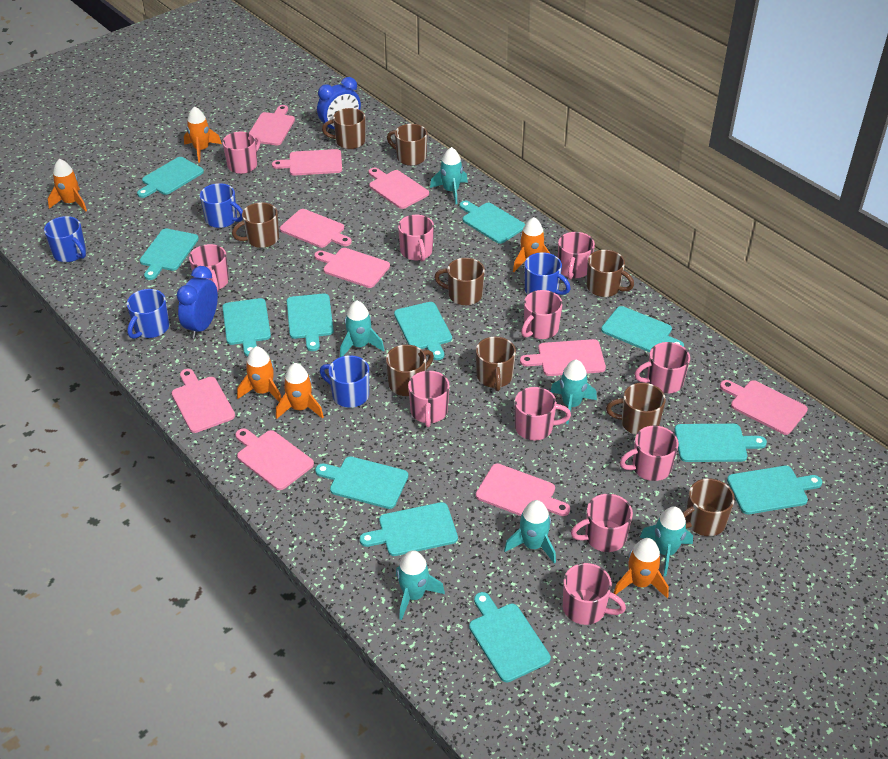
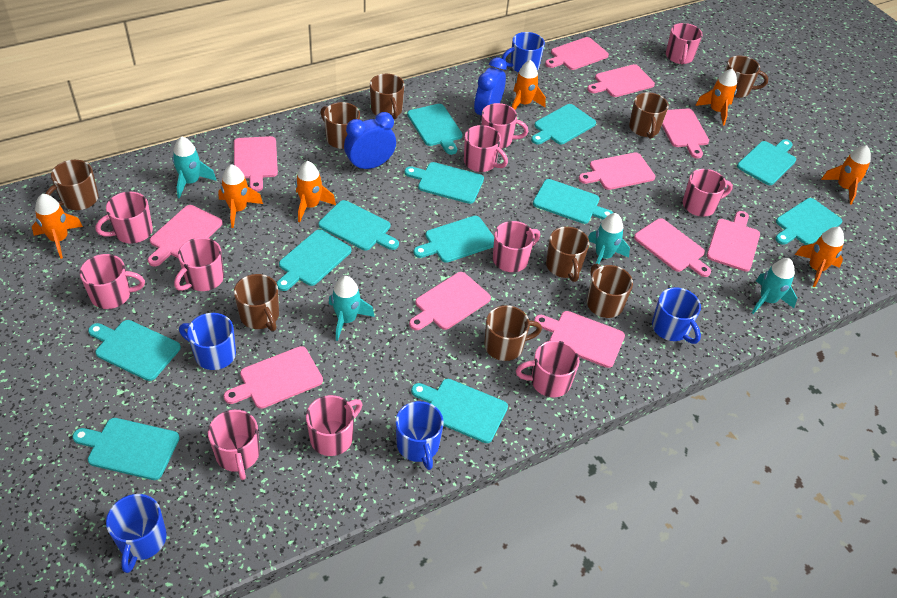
orange rocket: 6 -> 7
pink cutting board: 10 -> 11
turquoise rocket: 6 -> 4

